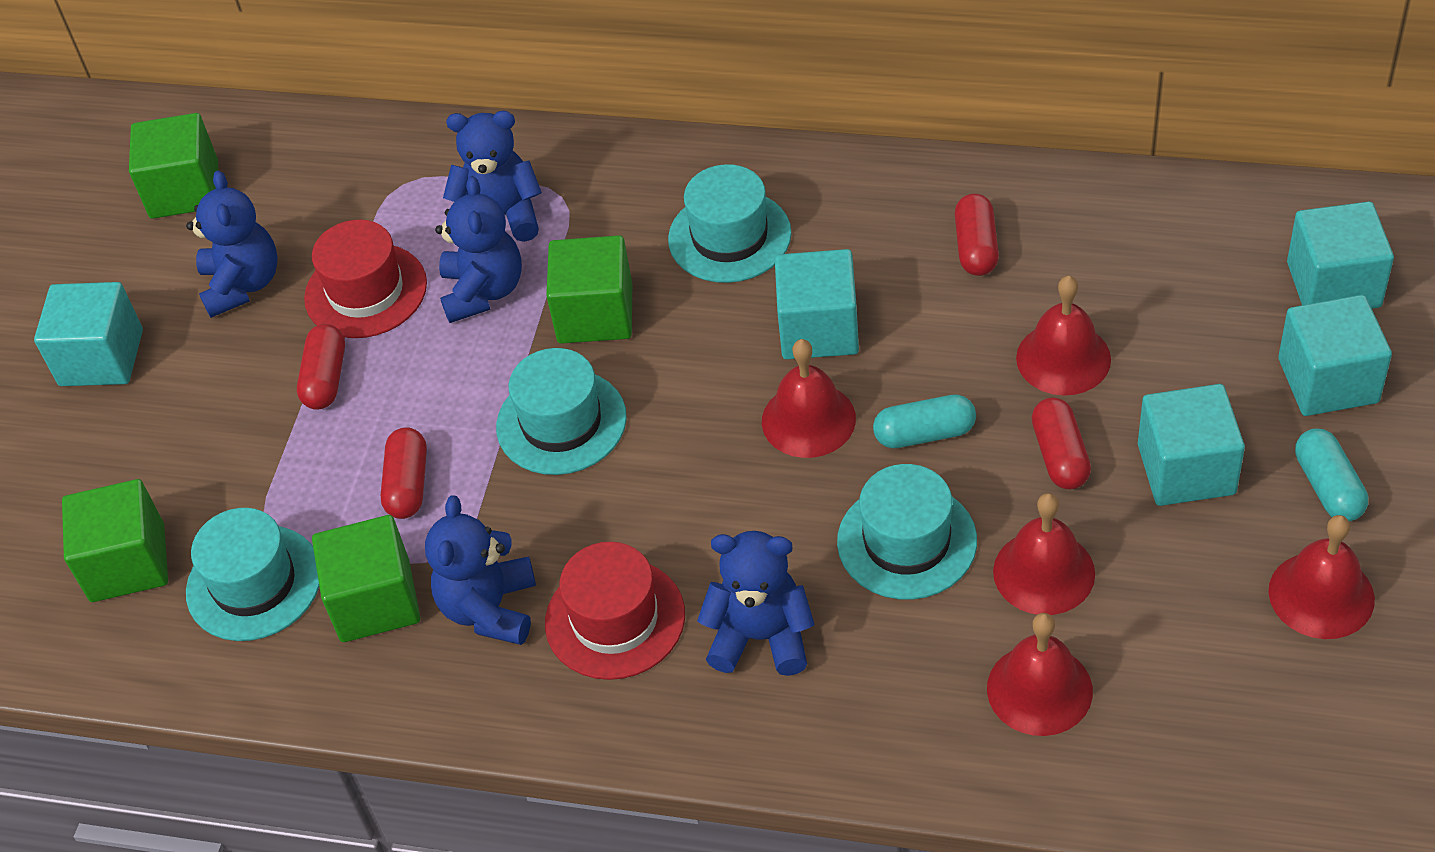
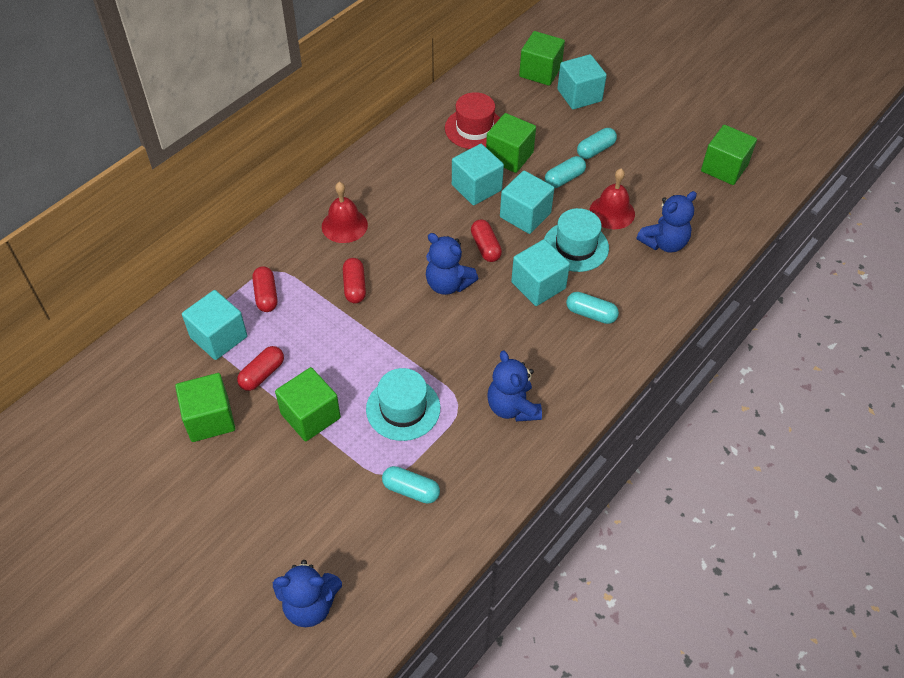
blue teddy bear: 5 -> 4
green cube: 4 -> 5
red bell: 5 -> 2
red hat: 2 -> 1
turquoise capsule: 2 -> 4
turquoise hat: 4 -> 2

